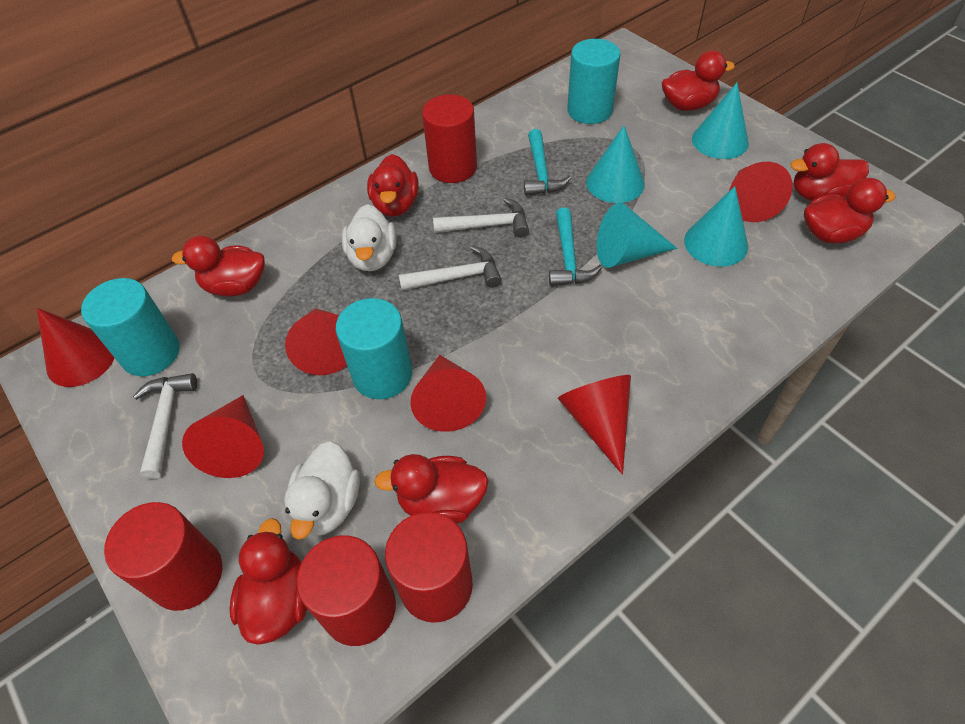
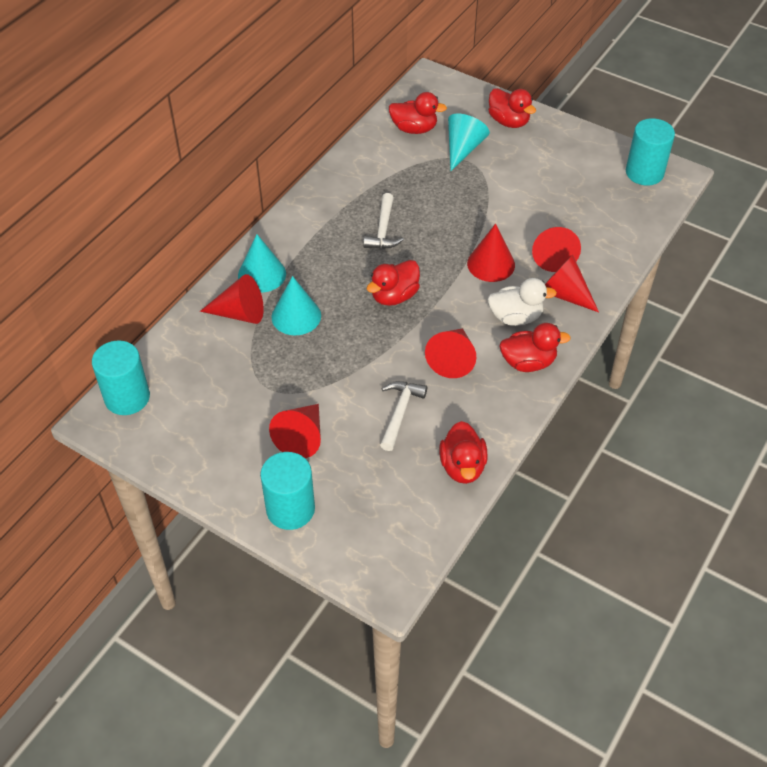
red cylinder: 4 -> 0
red duck: 7 -> 5
turquoise cone: 4 -> 3
turquoise hammer: 2 -> 0
white duck: 2 -> 1
white hammer: 3 -> 2

